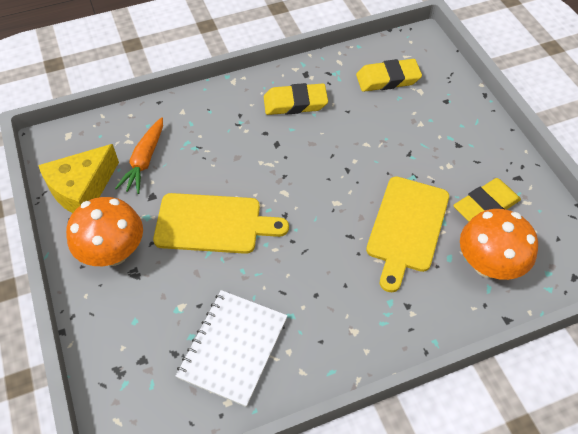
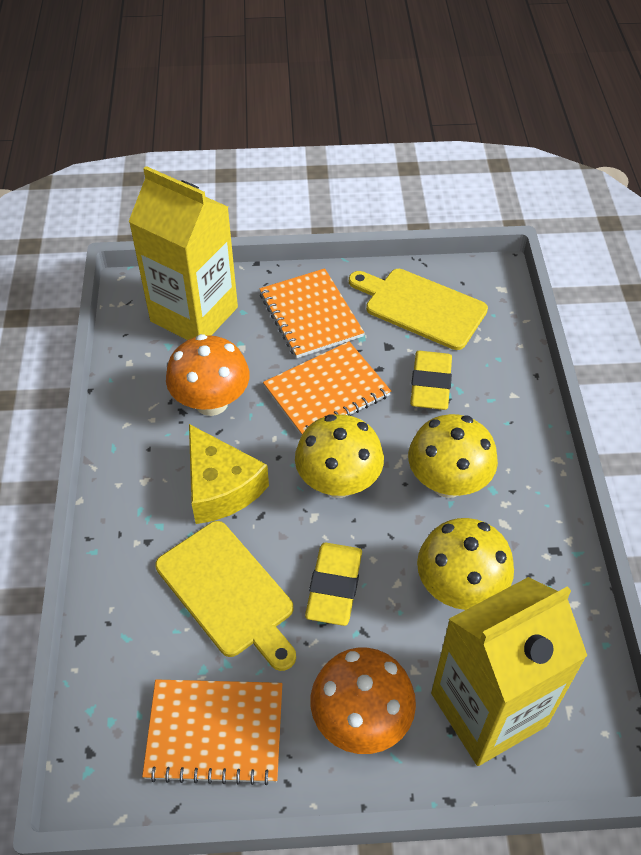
orange carrot: 1 -> 0
orange notebook: 0 -> 3
white notebook: 1 -> 0
yellow carton: 0 -> 2
yellow eraser: 3 -> 2
yellow mushroom: 0 -> 3

